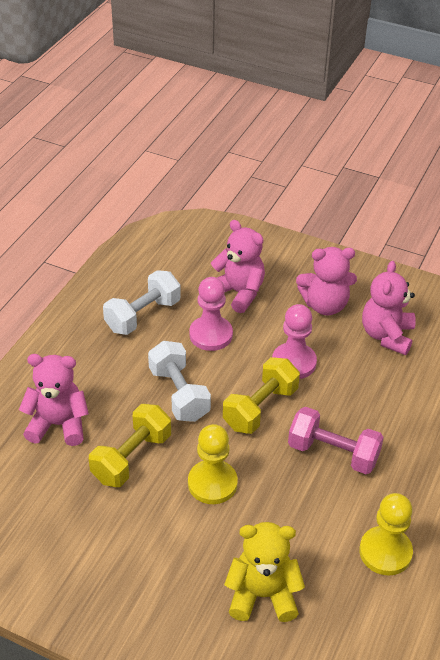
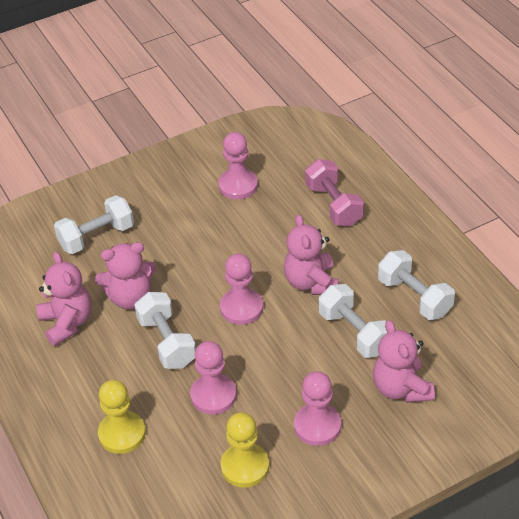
pink pawn: 2 -> 4
white dumbbell: 2 -> 4
yellow dumbbell: 2 -> 0
yellow teddy bear: 1 -> 0

